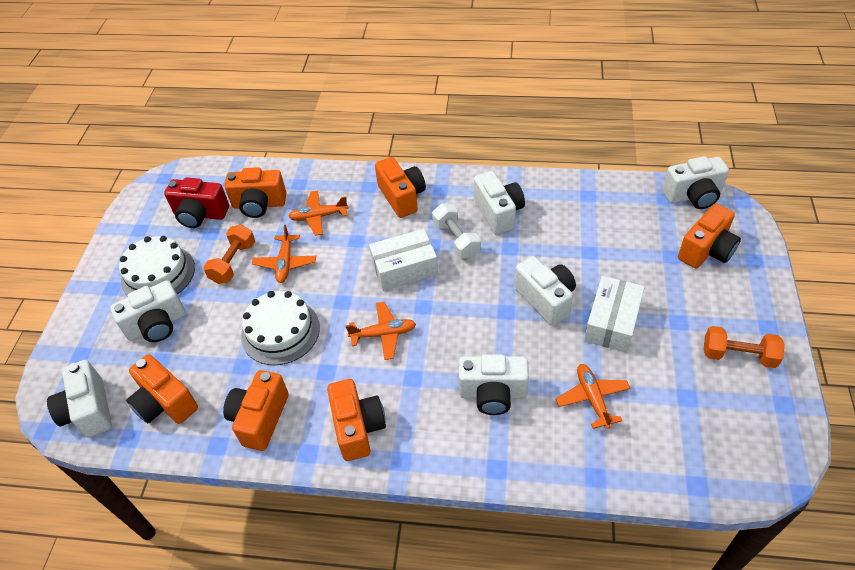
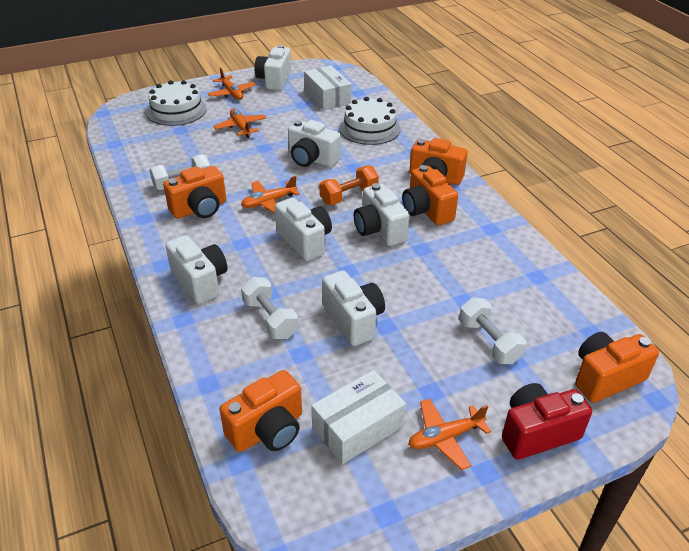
orange camera: 6 -> 5
orange dumbbell: 2 -> 1
white dumbbell: 1 -> 3

